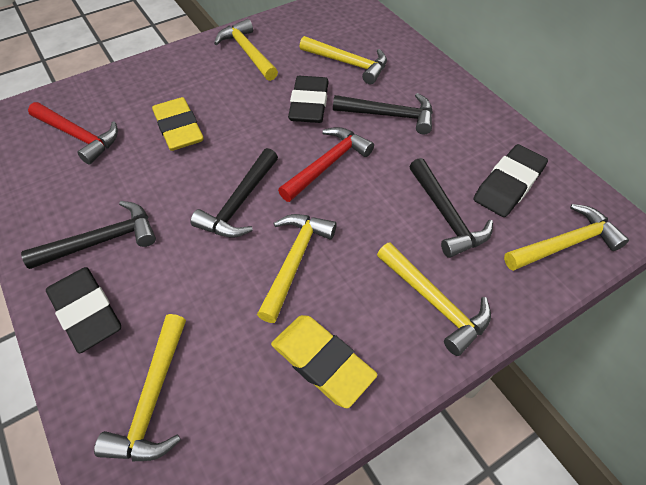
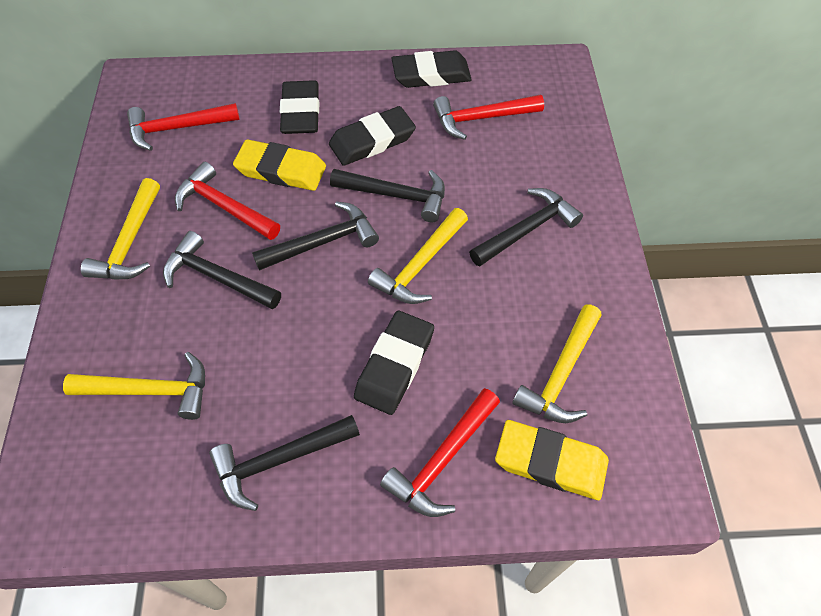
black eraser: 3 -> 4
black hammer: 4 -> 5
red hammer: 2 -> 4
yellow hammer: 6 -> 4

